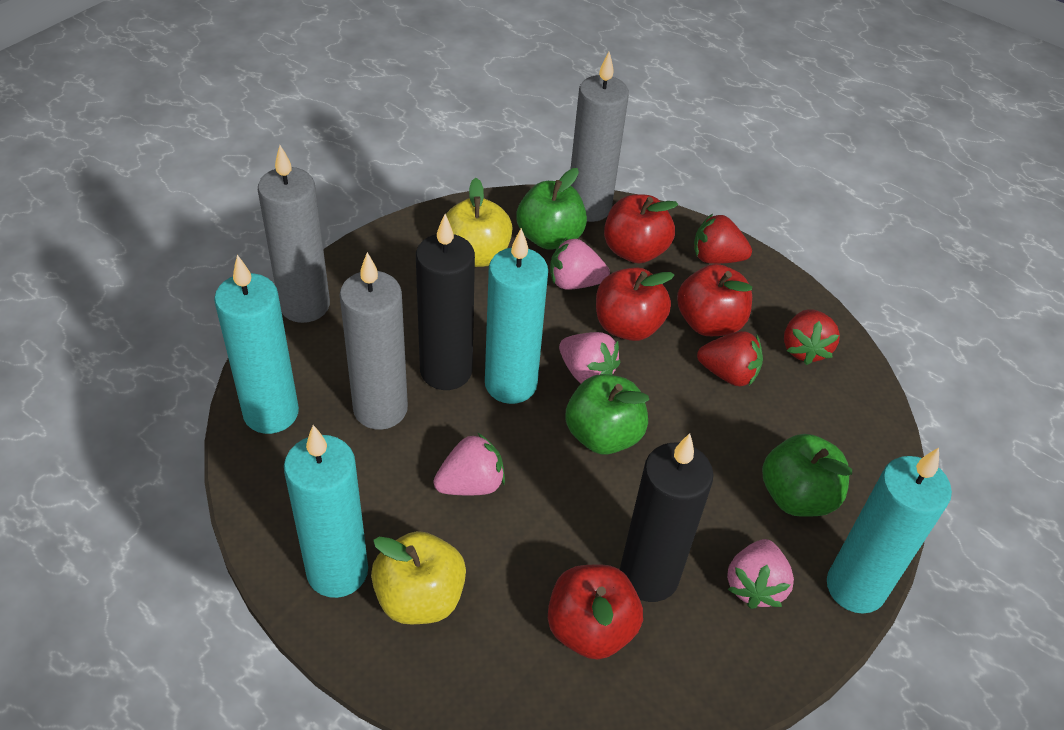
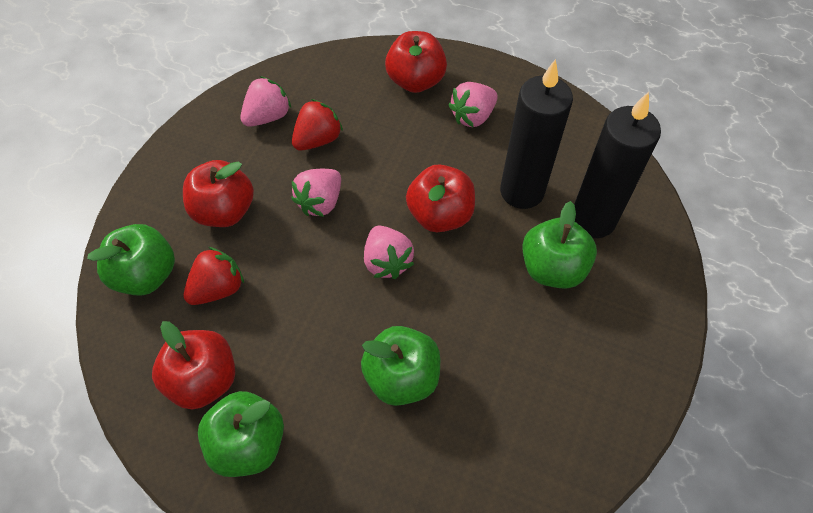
green apple: 3 -> 4
grey candle: 3 -> 0
red strawberry: 3 -> 2
turquoise candle: 4 -> 0
yellow apple: 2 -> 0

